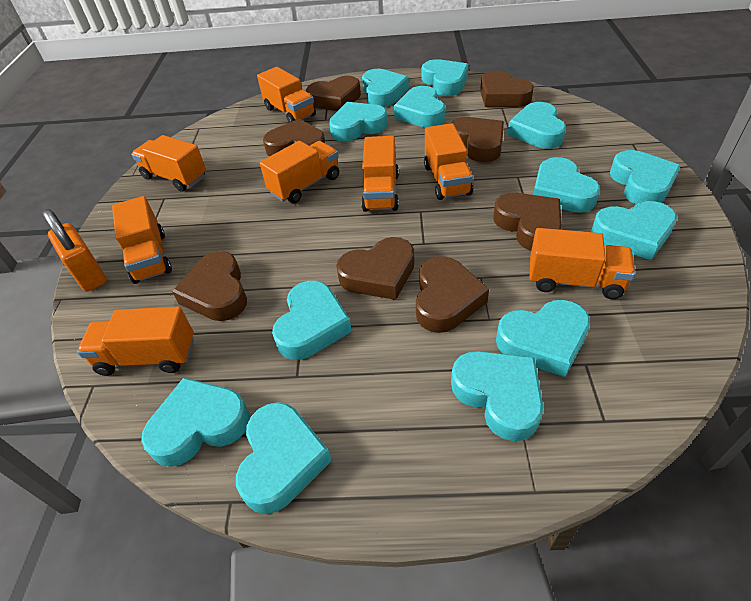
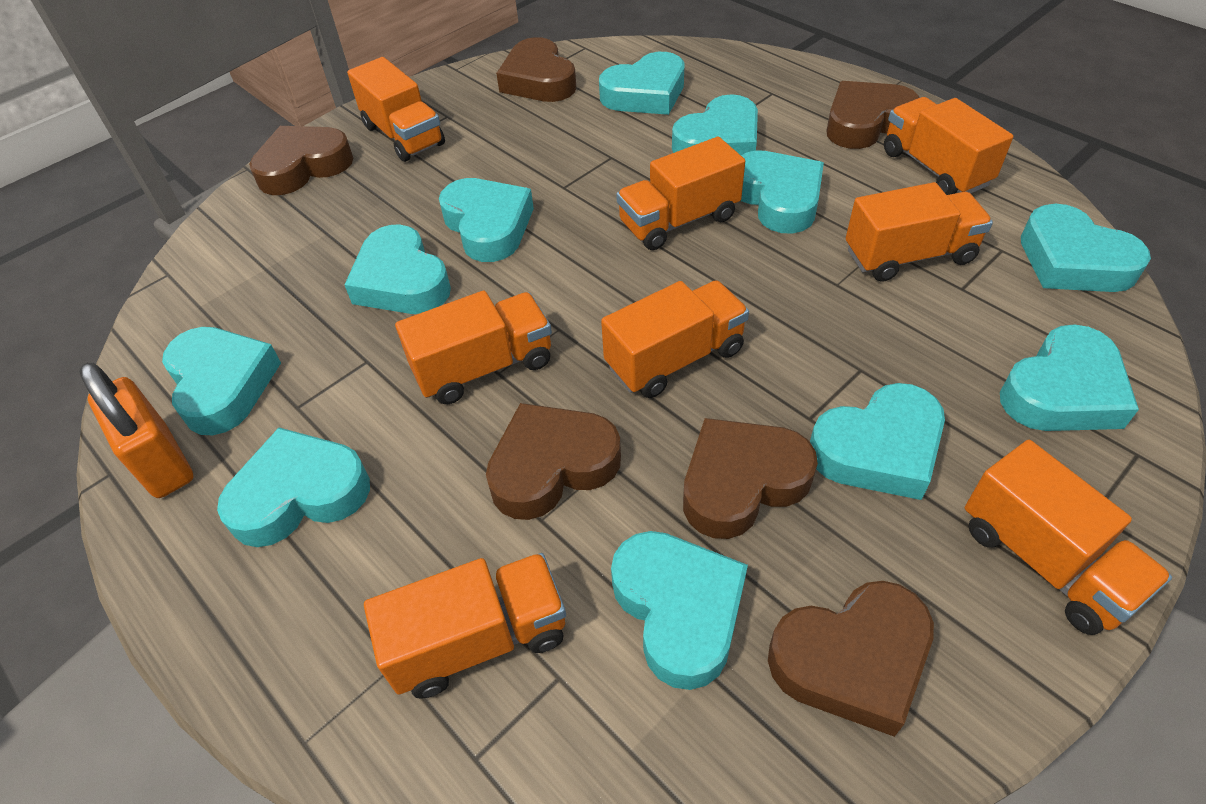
brown heart: 8 -> 6
turquoise heart: 13 -> 11

